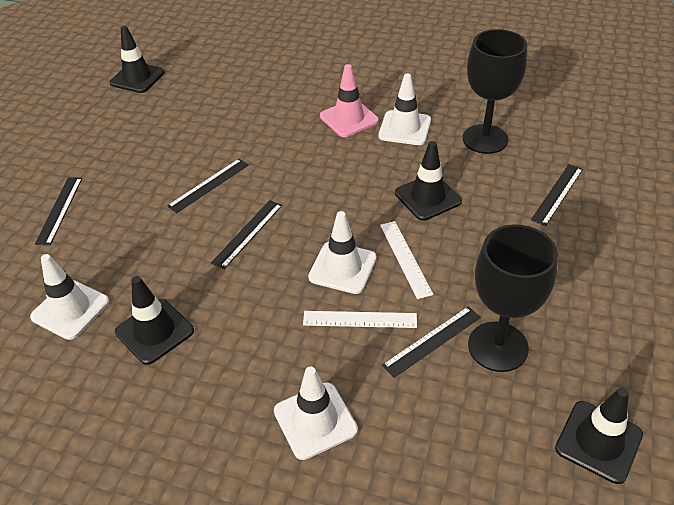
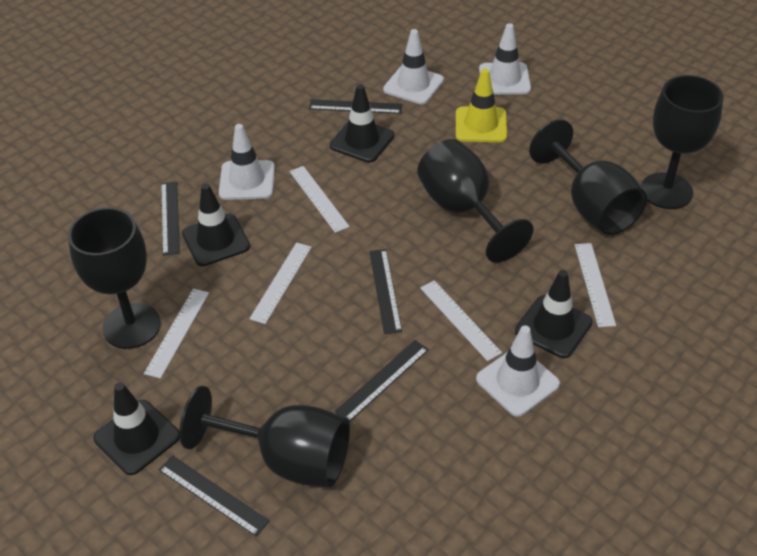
black goblet: 2 -> 5
pink traffic cone: 1 -> 0
white ruler: 2 -> 5
yellow traffic cone: 0 -> 1

